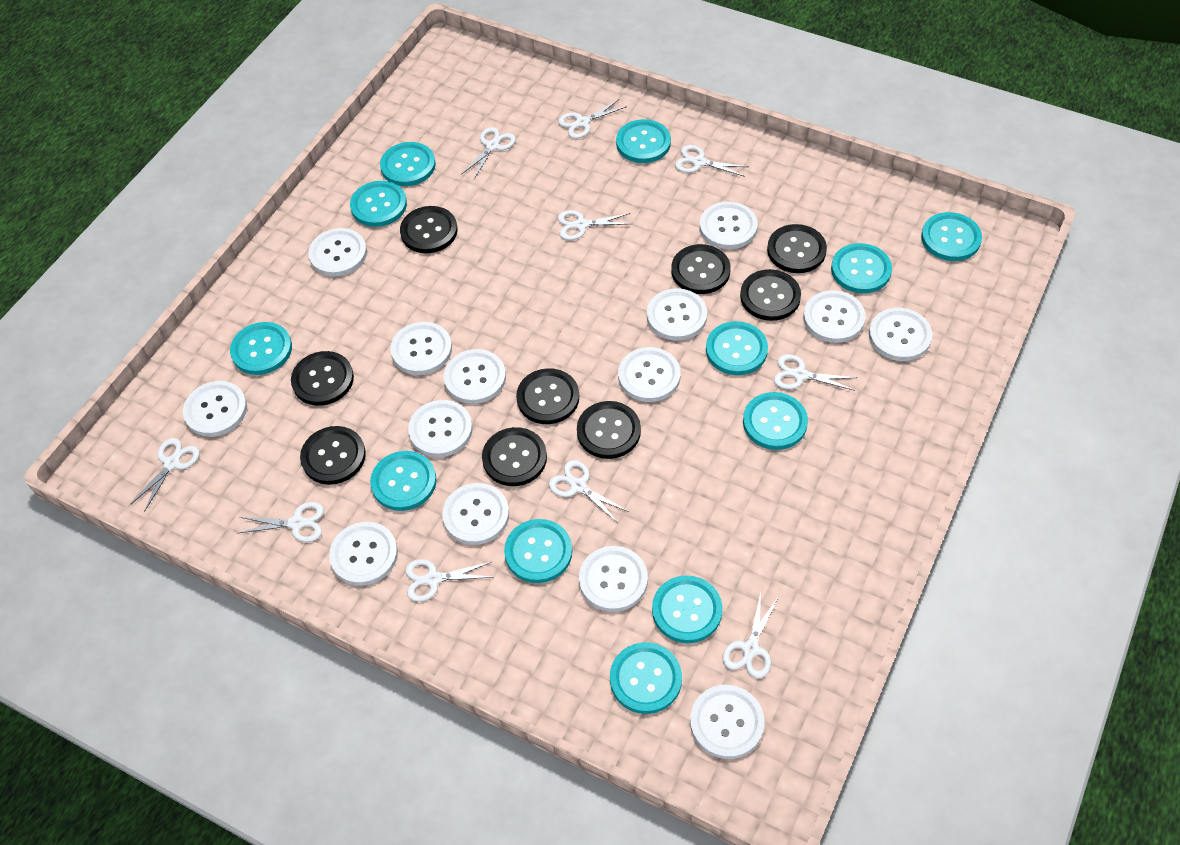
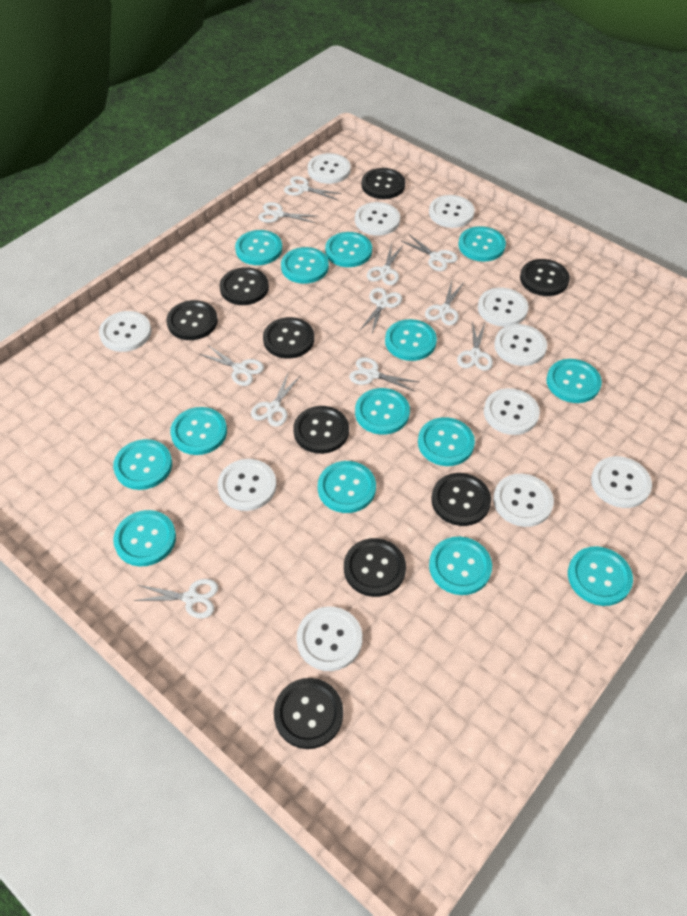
turquoise button: 12 -> 14
white button: 14 -> 11
white scissors: 10 -> 11

